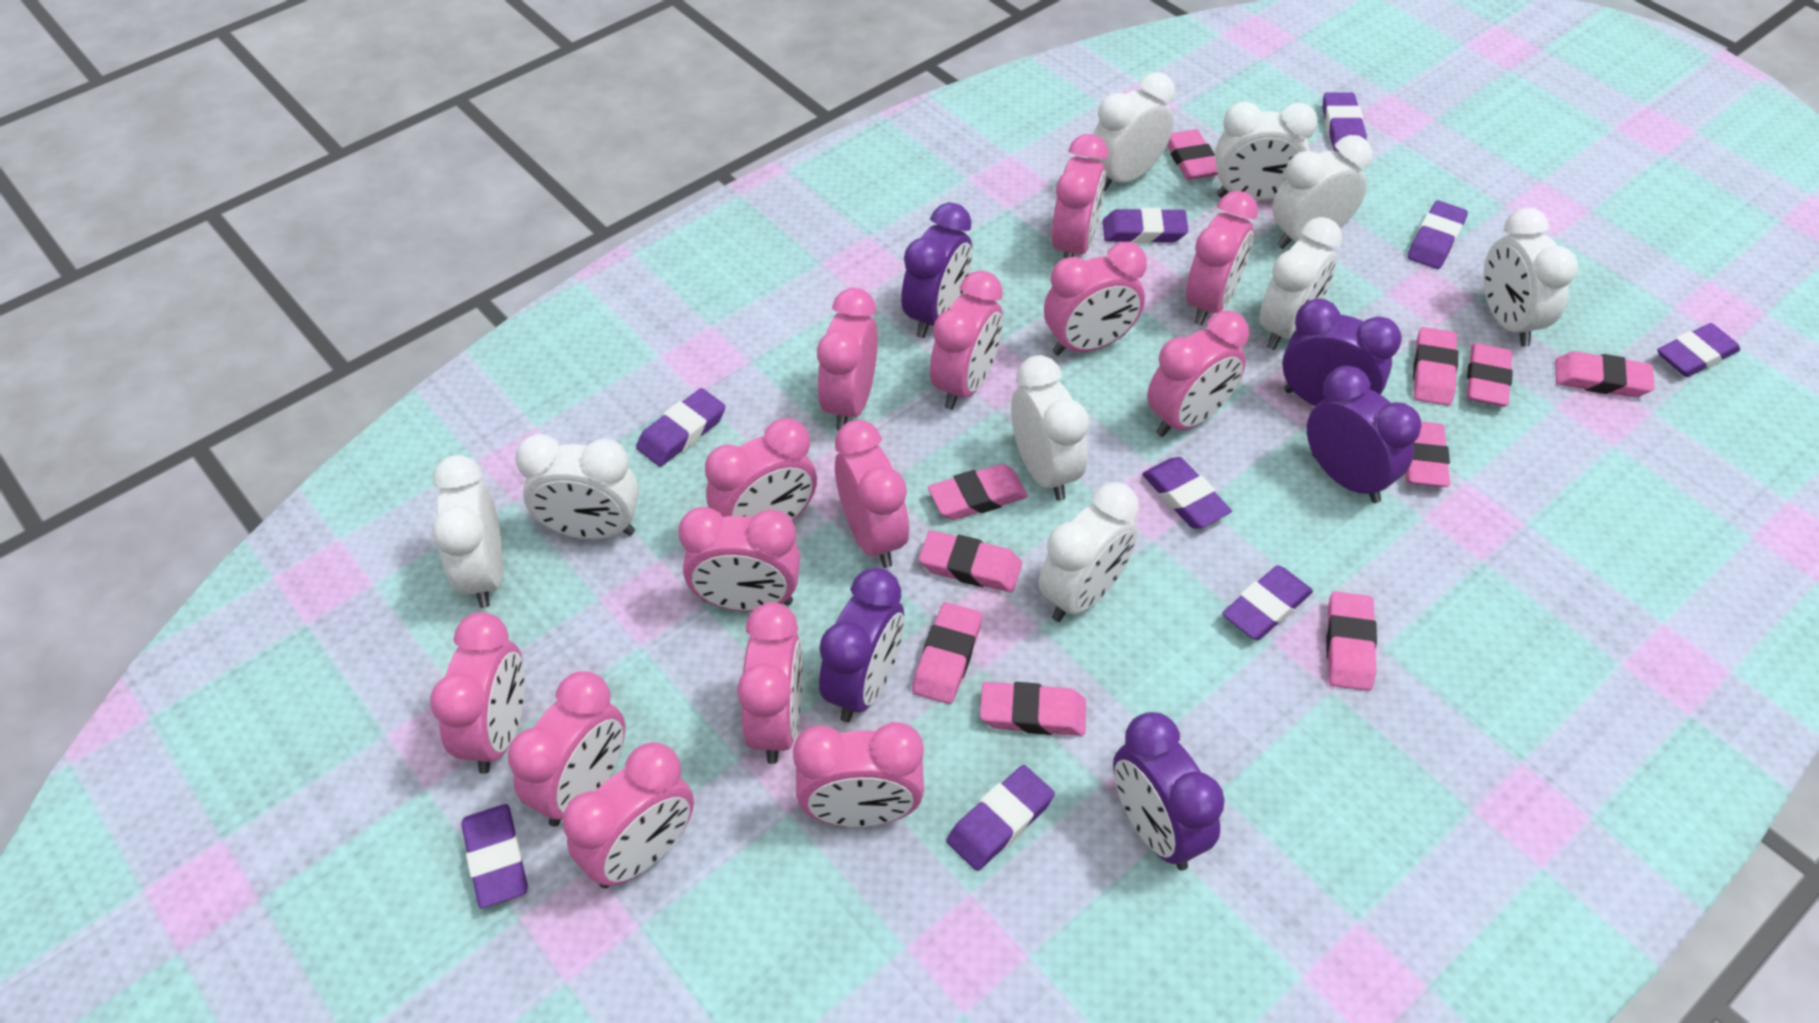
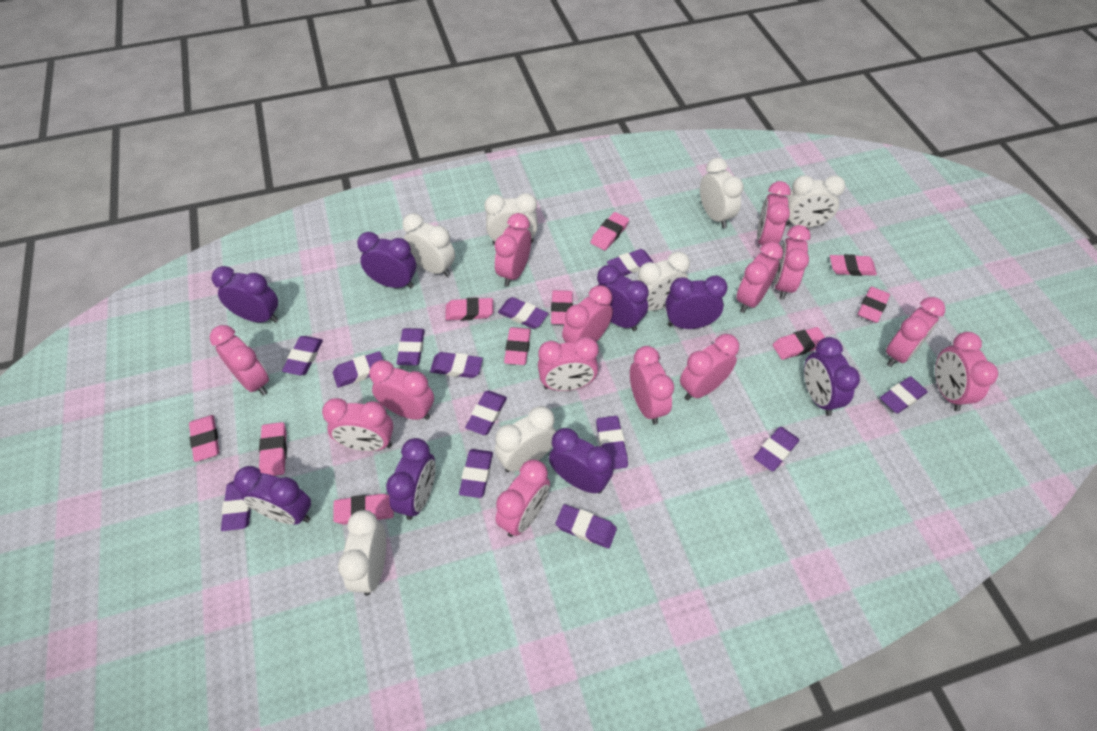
purple clock: 5 -> 8
purple eraser: 9 -> 13
white clock: 9 -> 7

